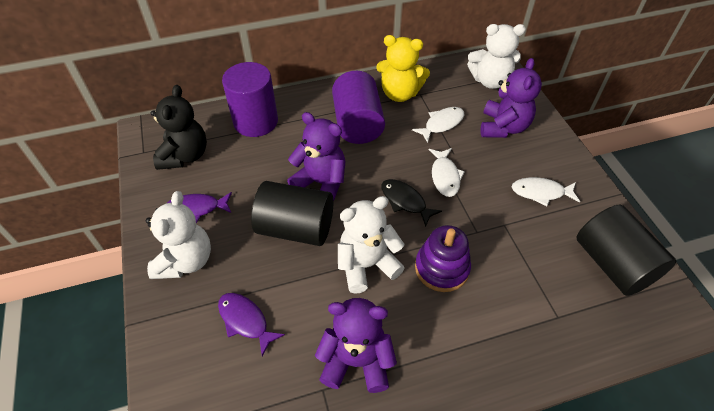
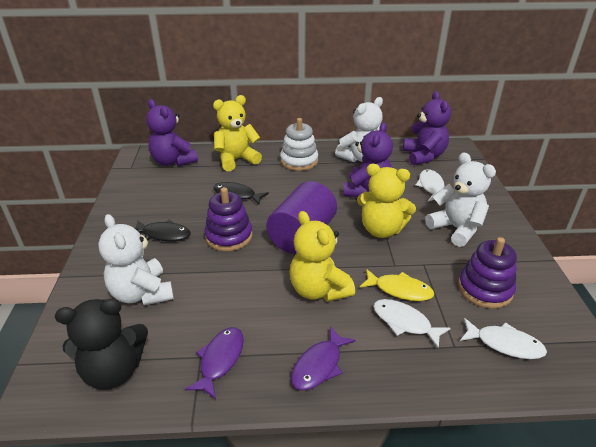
black cylinder: 2 -> 0
black fish: 1 -> 2
purple cylinder: 2 -> 1
purple stacking toy: 1 -> 2
white stacking toy: 0 -> 1
yellow fish: 0 -> 1
yellow teddy bear: 1 -> 3

